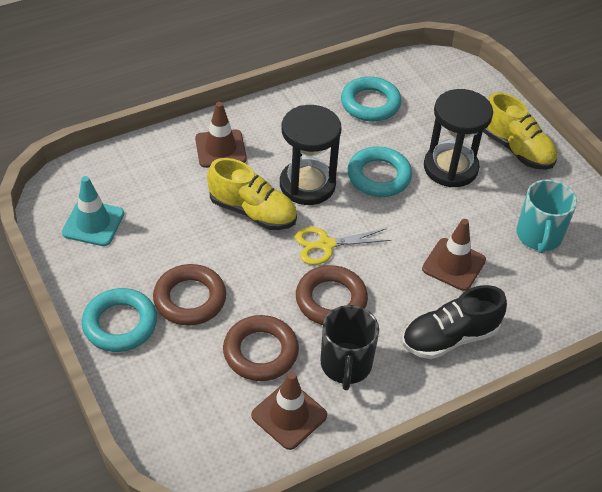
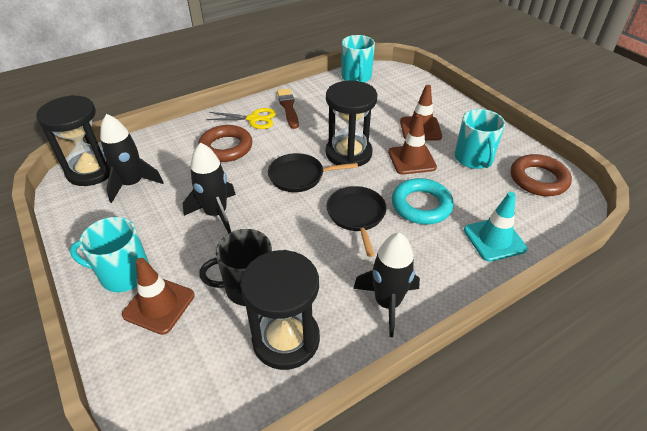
black hourglass: 2 -> 3
black pan: 0 -> 2
black rocket: 0 -> 3
black shoe: 1 -> 0
brown brush: 0 -> 1
brown ring: 3 -> 2
turquoise mug: 1 -> 3
turquoise ring: 3 -> 1
yellow shoe: 2 -> 0

